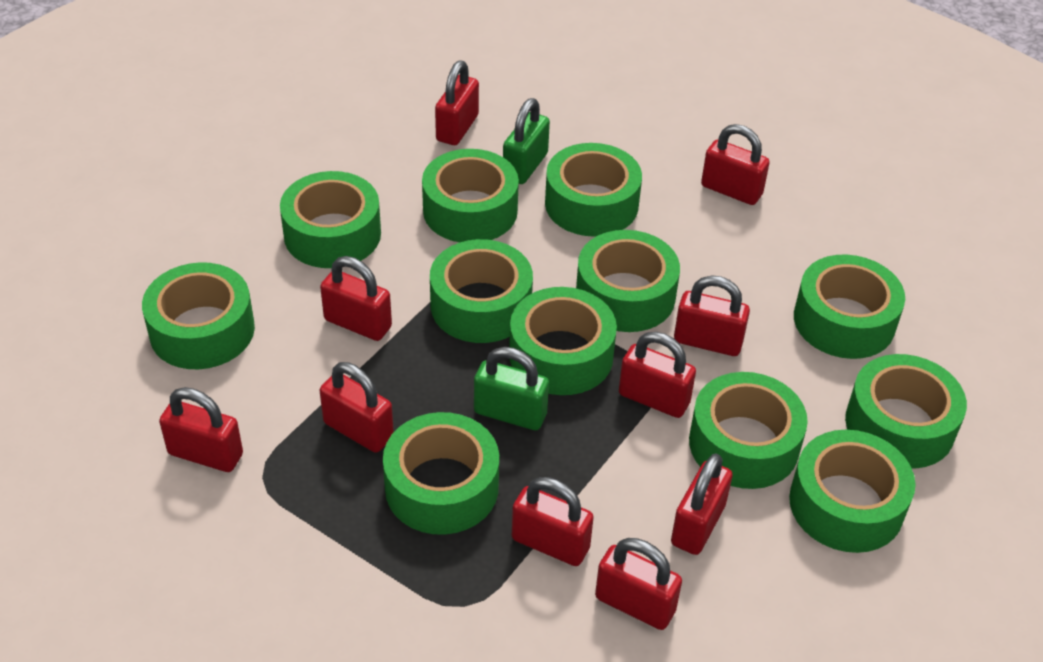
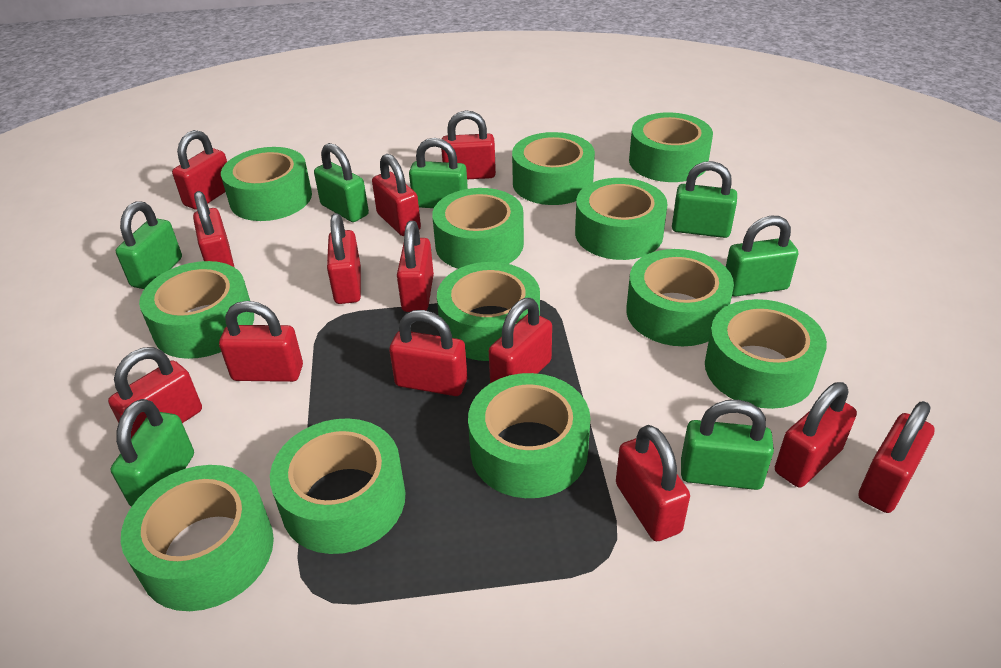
green padlock: 2 -> 7
red padlock: 10 -> 13

